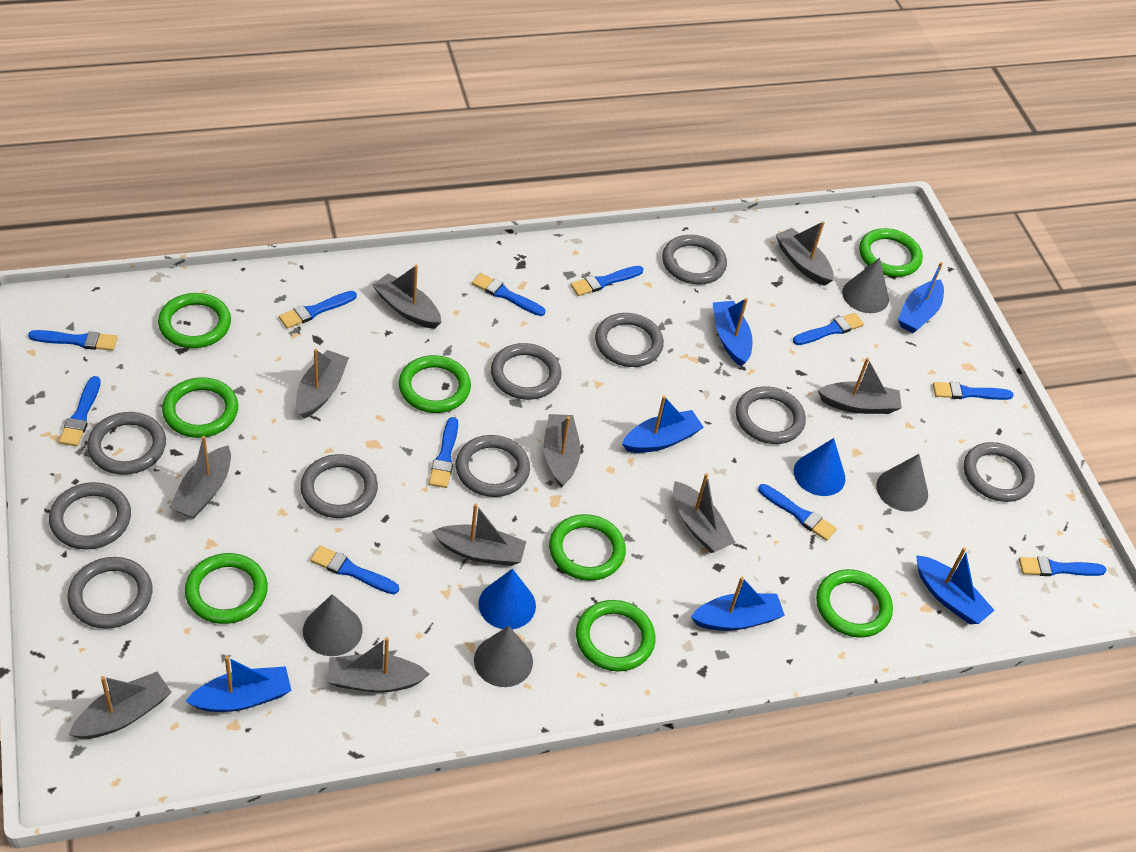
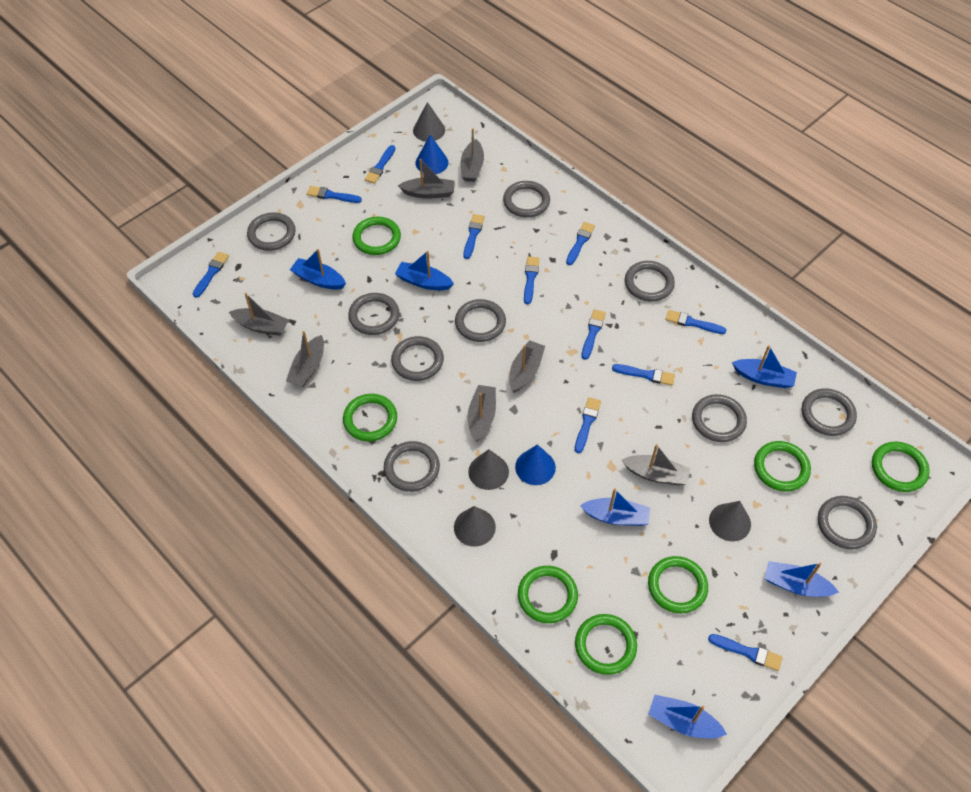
green ring: 8 -> 7
grey boat: 10 -> 7

